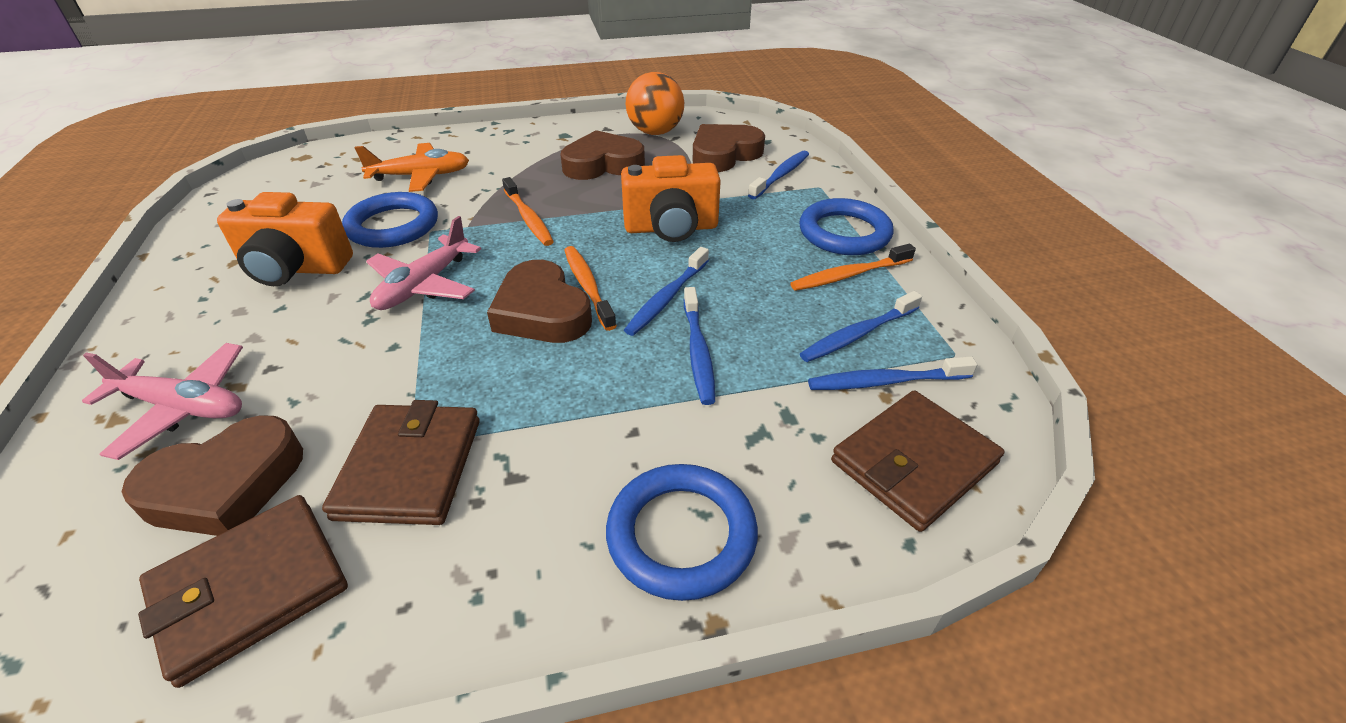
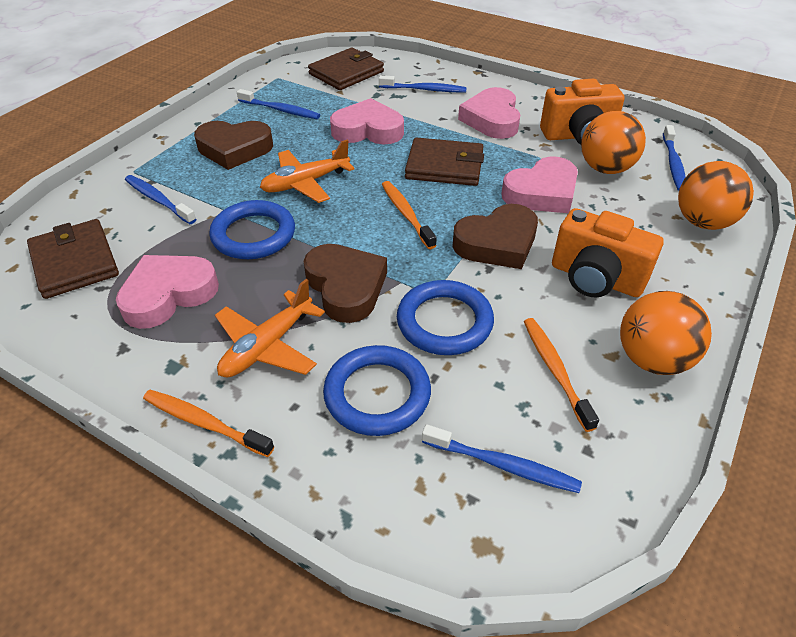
brown heart: 4 -> 3
orange ball: 1 -> 3
orange plane: 1 -> 2
pink heart: 0 -> 4
pink plane: 2 -> 0

